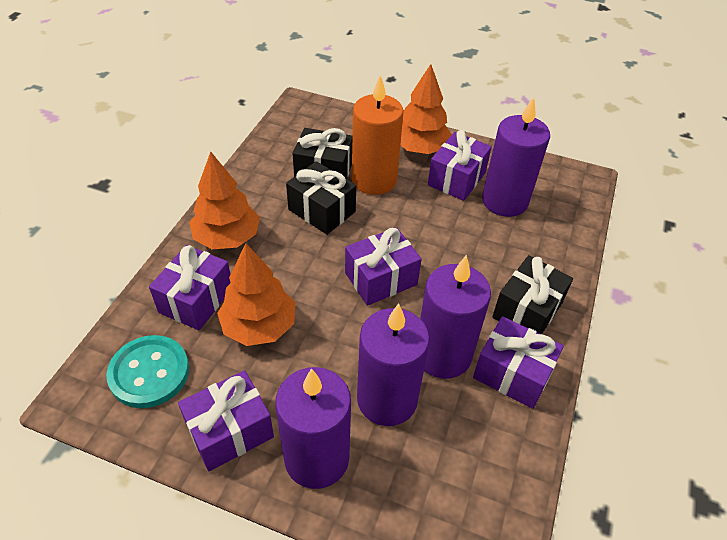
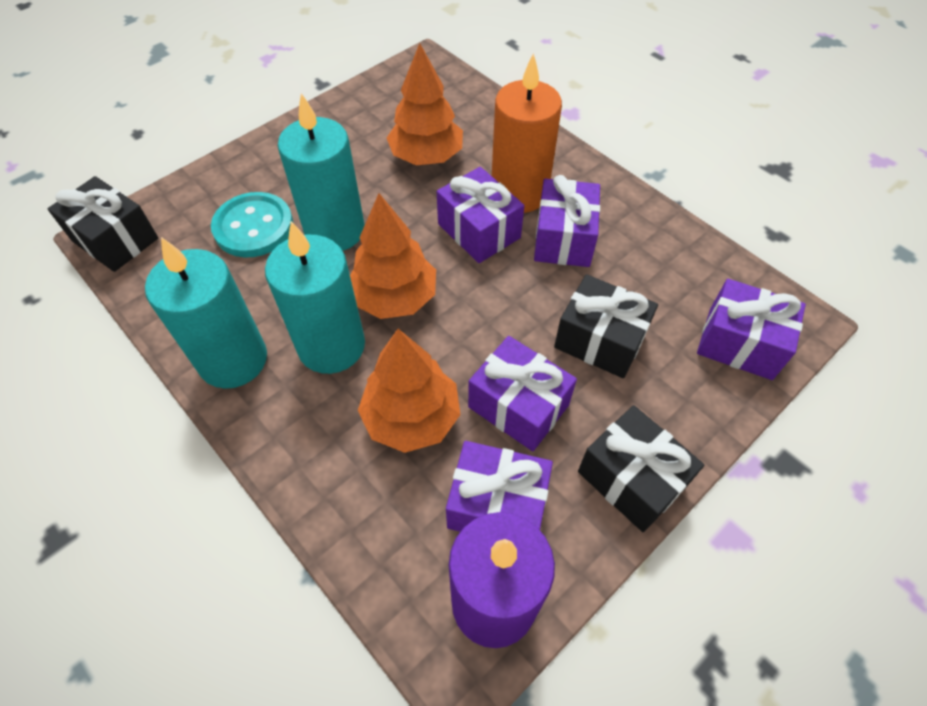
purple candle: 4 -> 1
turquoise candle: 0 -> 3

